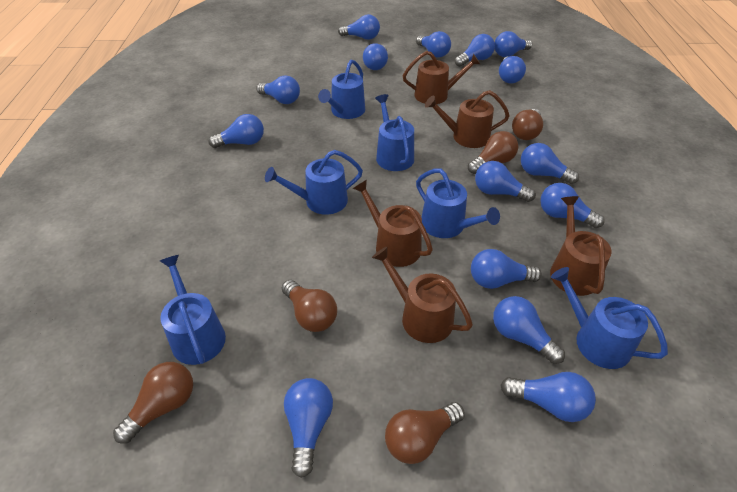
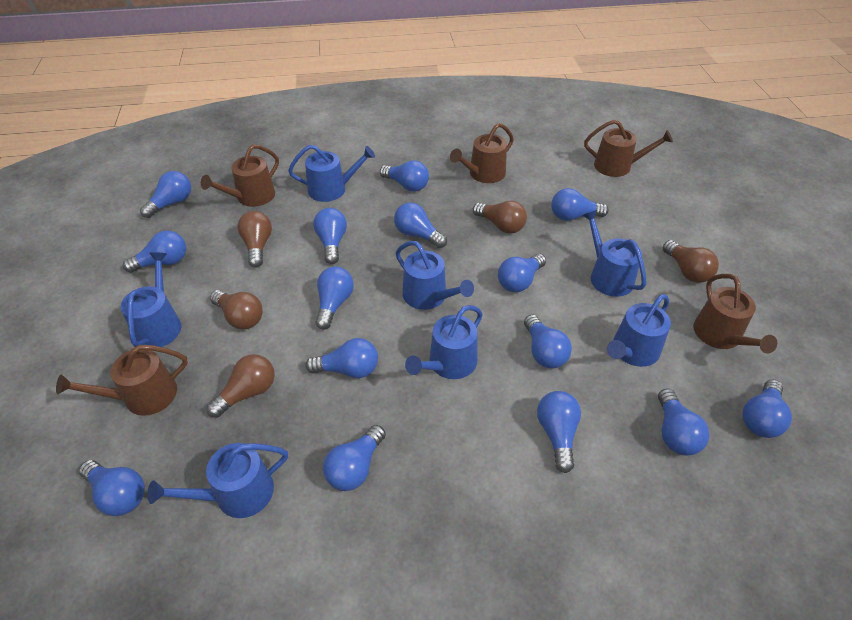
blue watering can: 6 -> 7

